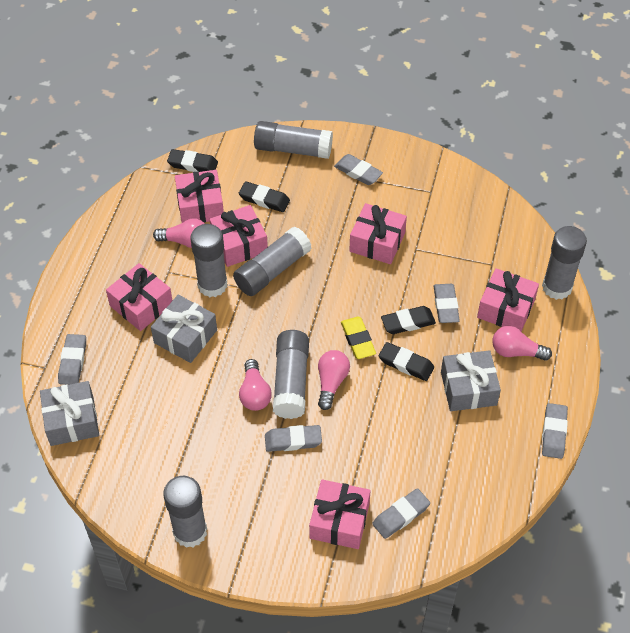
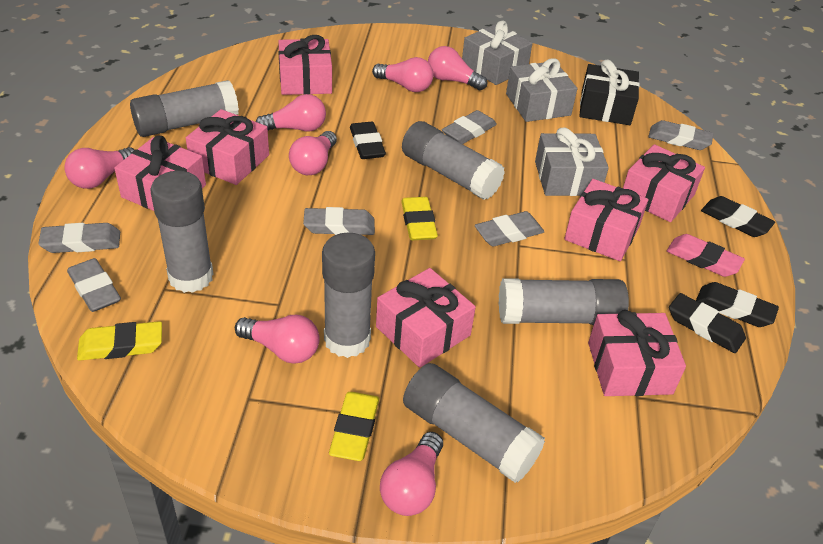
black gift: 0 -> 1
pink eraser: 0 -> 1
pink gift: 6 -> 7
pink light bulb: 4 -> 7
yellow eraser: 1 -> 3

